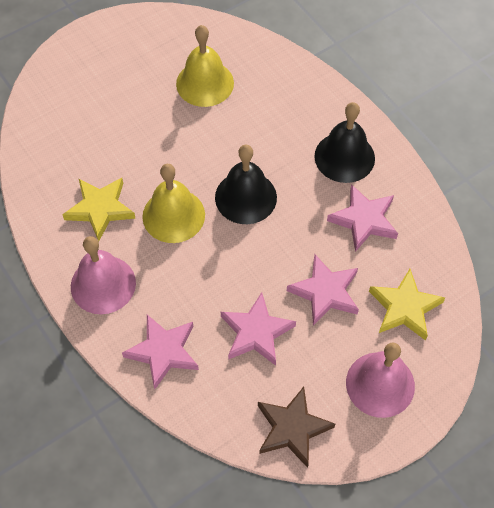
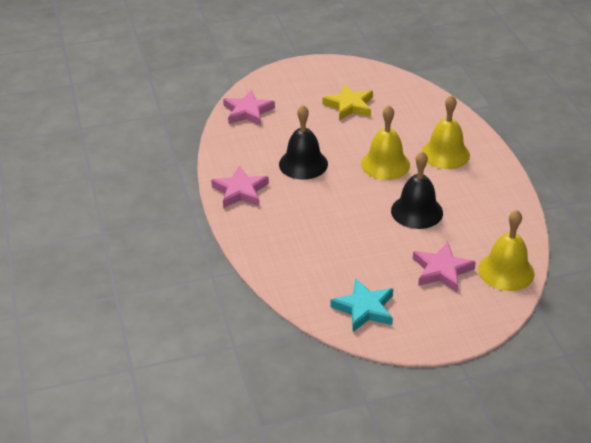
brown star: 1 -> 0
pink bell: 2 -> 0
pink star: 4 -> 3
turquoise star: 0 -> 1
yellow bell: 2 -> 3
yellow star: 2 -> 1

